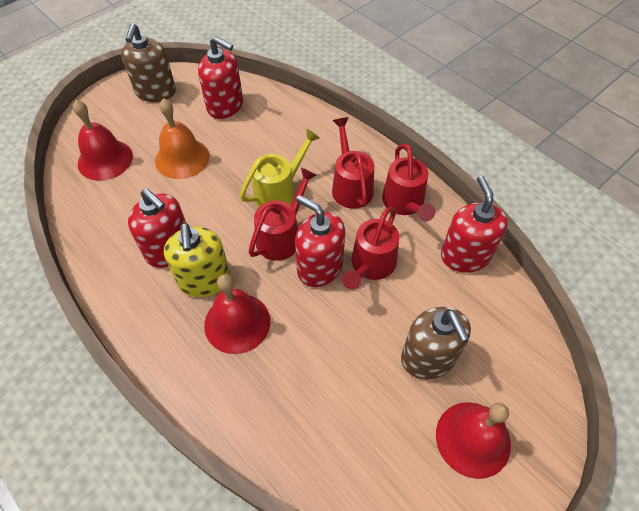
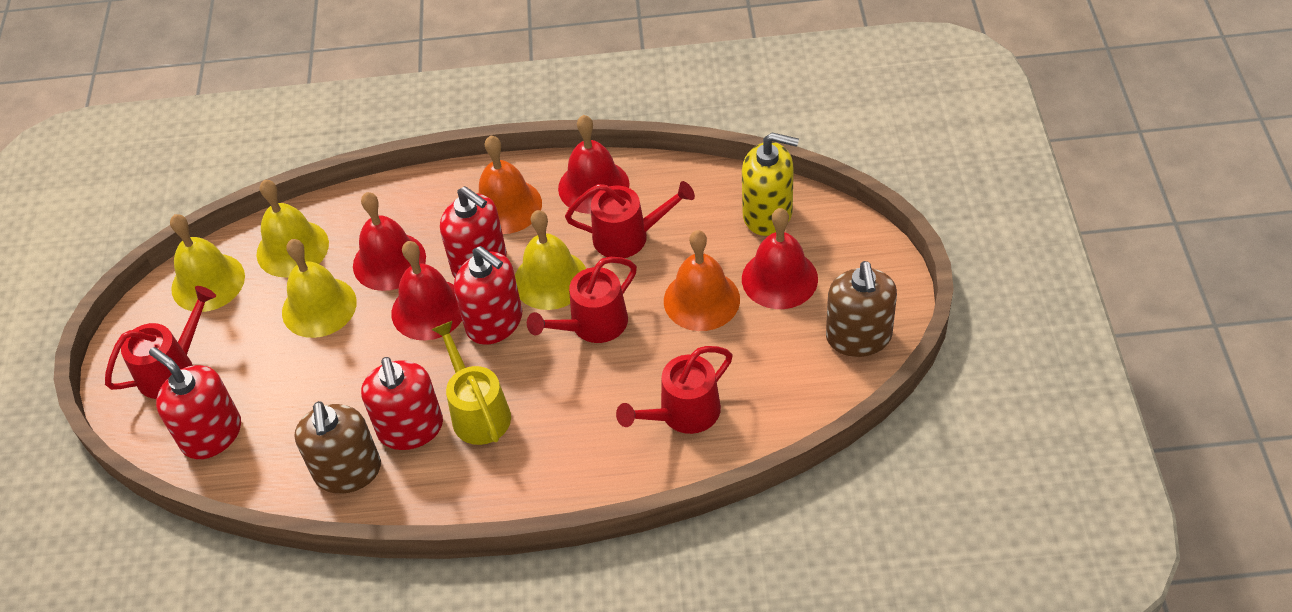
orange bell: 1 -> 2
red bell: 3 -> 4
yellow bell: 0 -> 4

